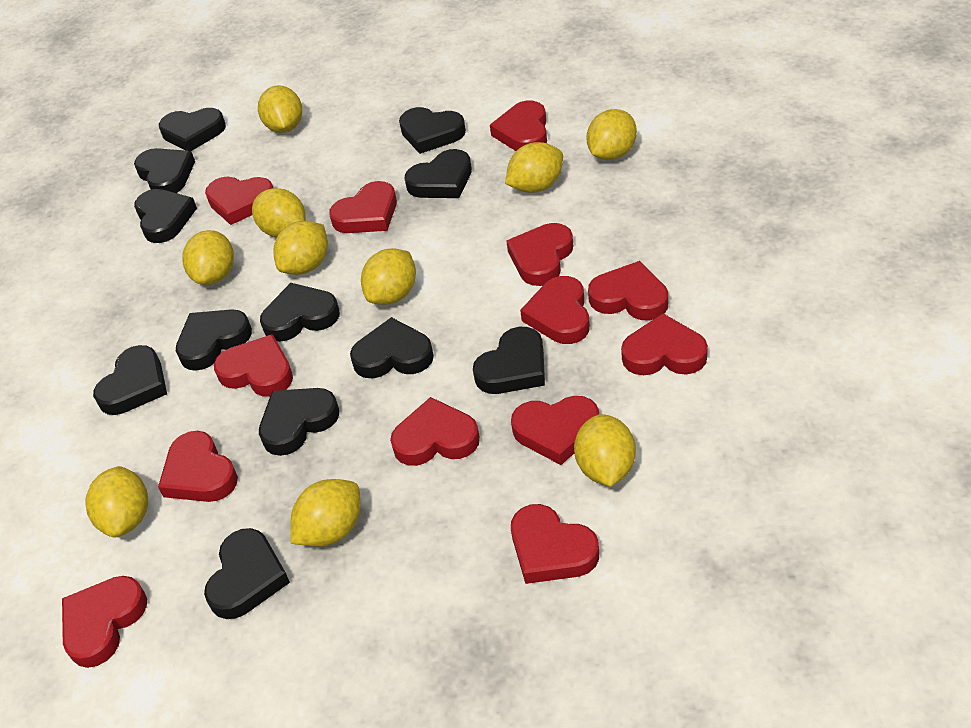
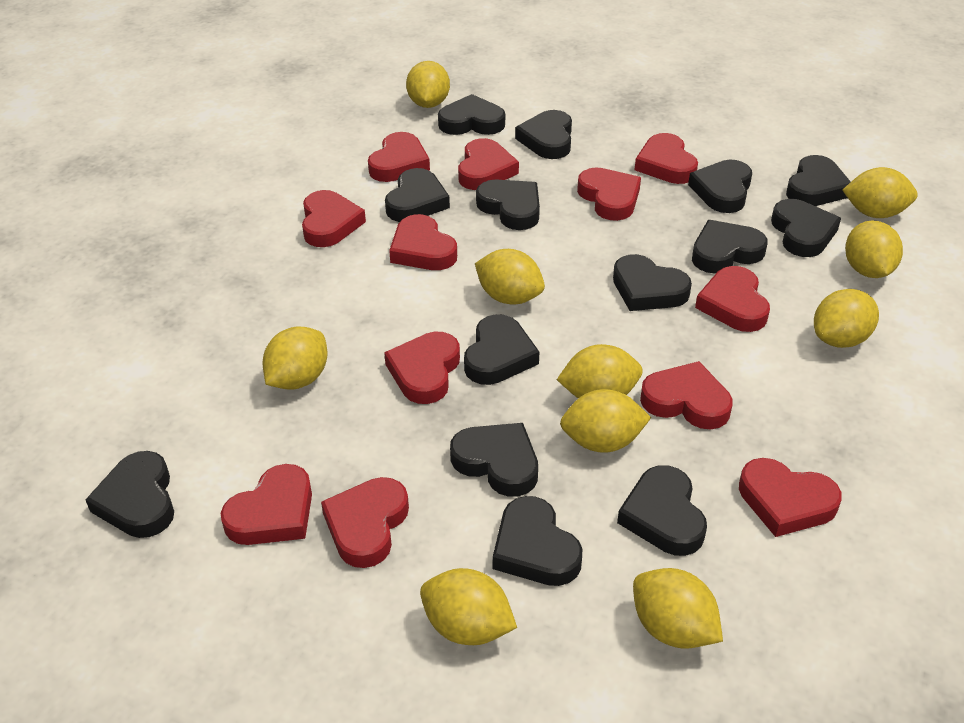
black heart: 12 -> 14
red heart: 13 -> 12

